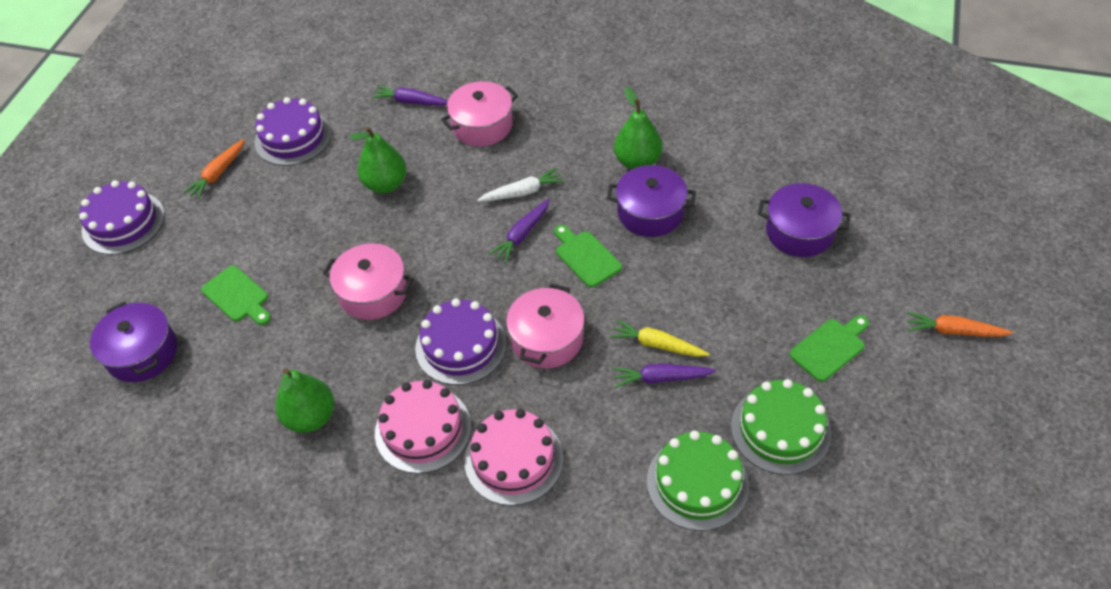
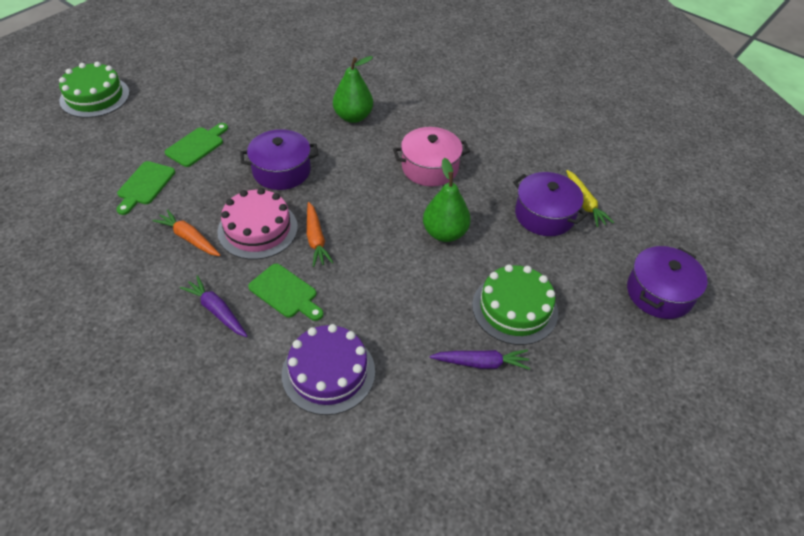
green pear: 3 -> 2
pink cake: 2 -> 1
pink pot: 3 -> 1
purple cake: 3 -> 1
purple carrot: 3 -> 2
white carrot: 1 -> 0

